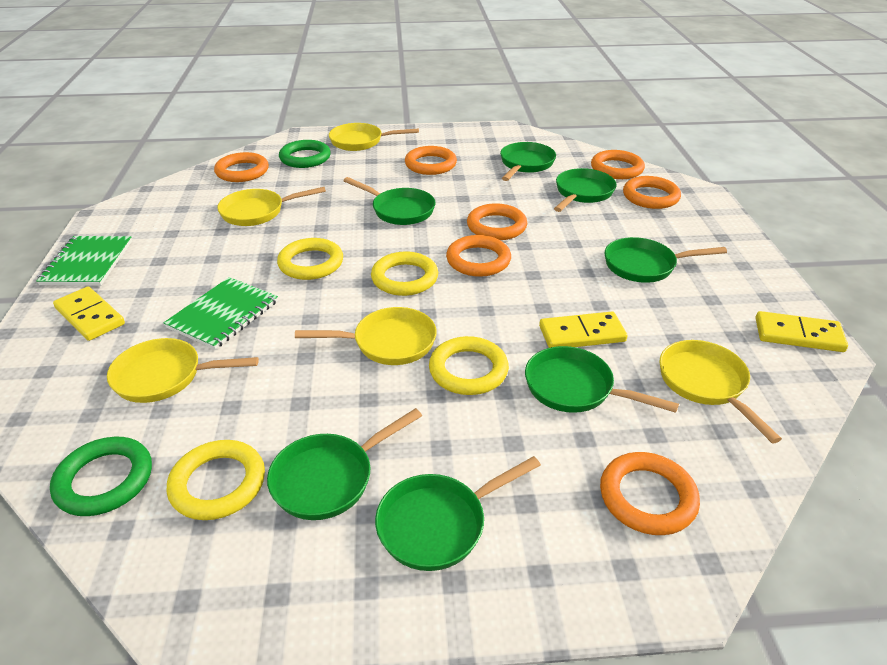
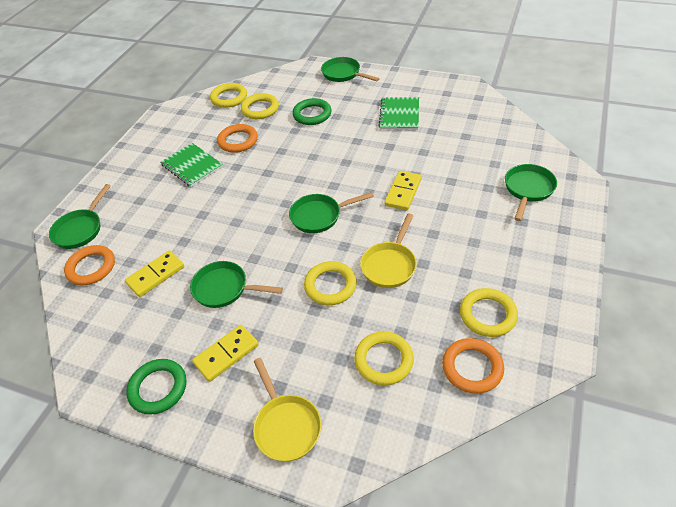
green pan: 7 -> 5
orange ring: 7 -> 3
yellow pan: 5 -> 2
yellow ring: 4 -> 5

